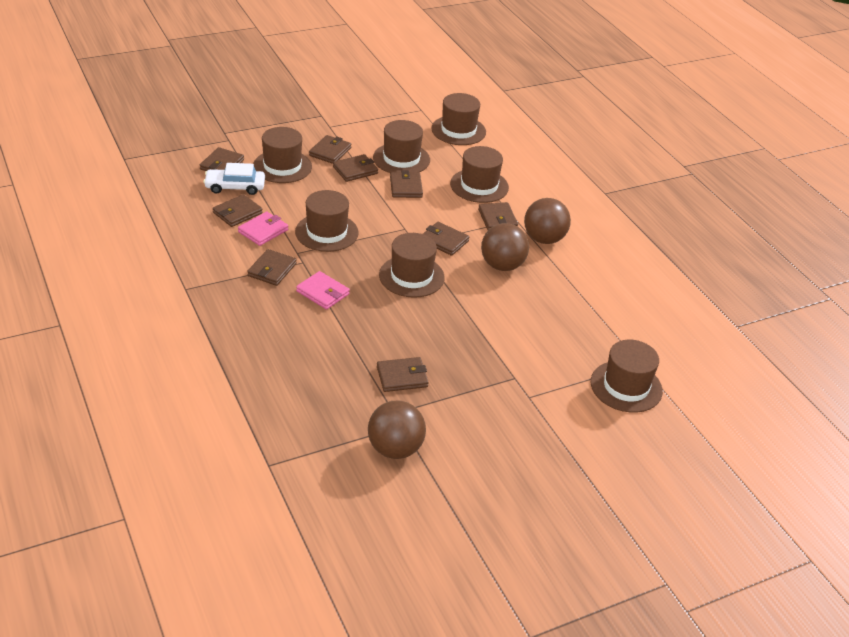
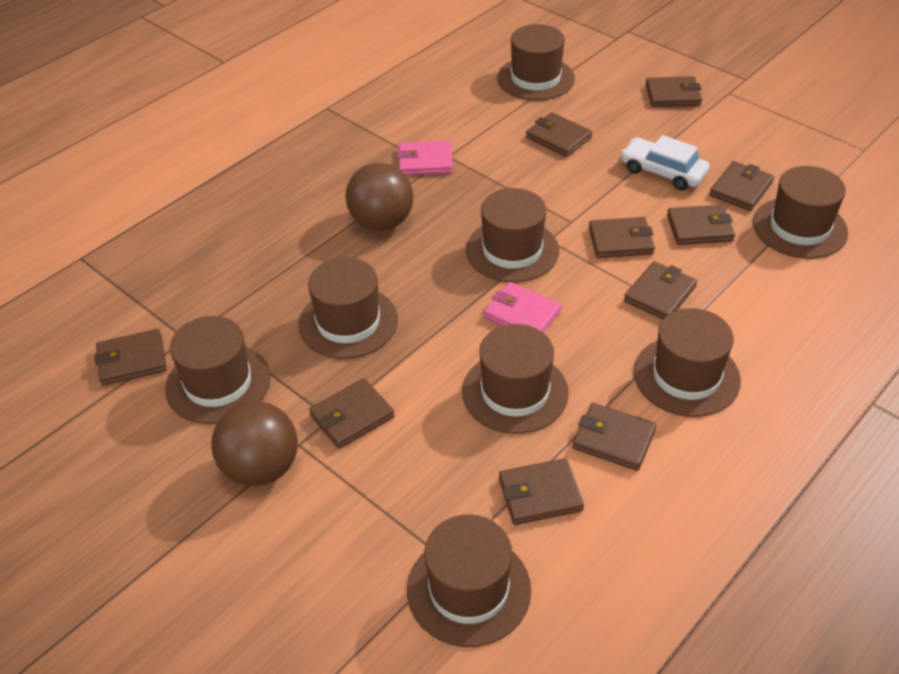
brown ball: 3 -> 2
brown hat: 7 -> 8
brown wallet: 9 -> 10

